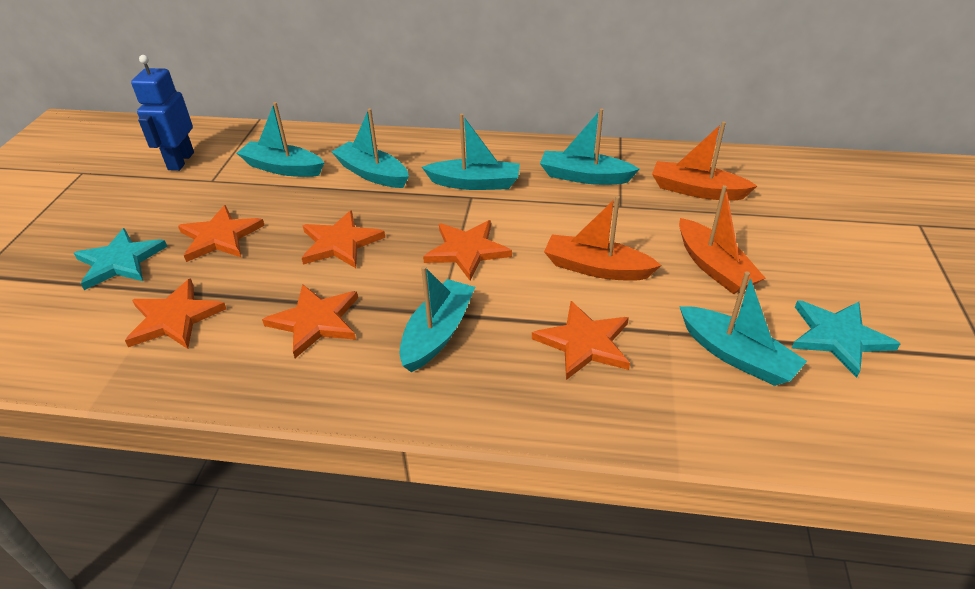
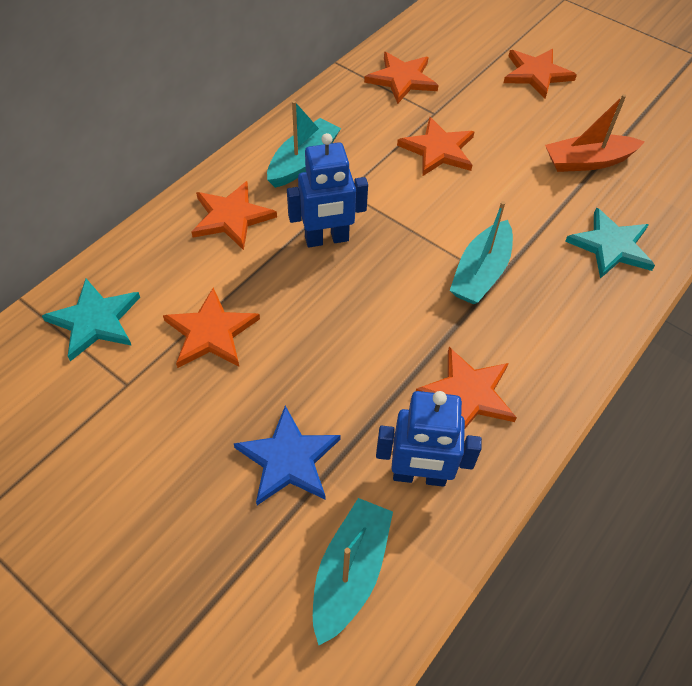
blue robot: 1 -> 2
blue star: 0 -> 1
orange boat: 3 -> 1
turquoise boat: 6 -> 3

